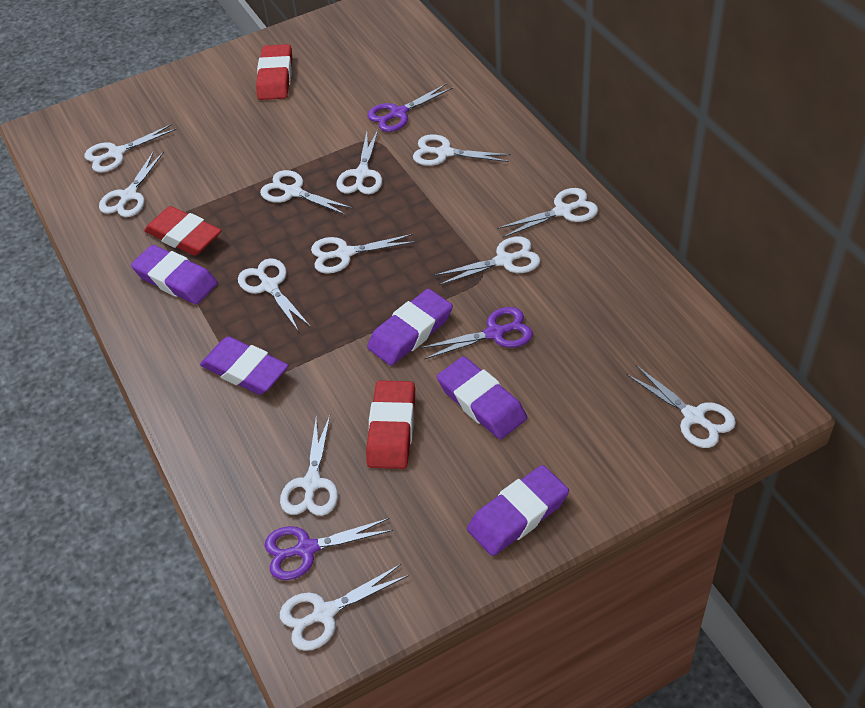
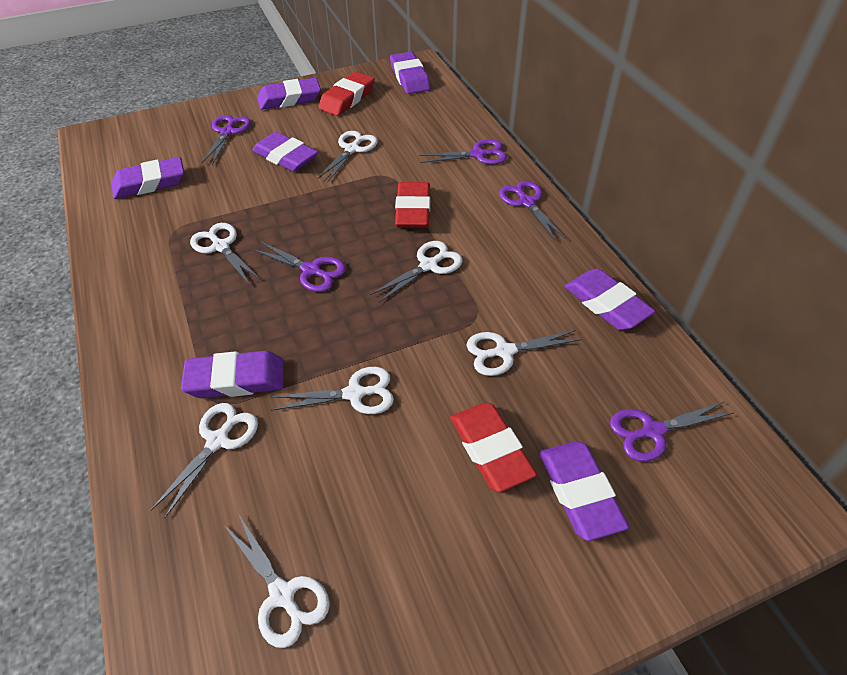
purple eraser: 5 -> 7
purple scissors: 3 -> 5
white scissors: 12 -> 7

